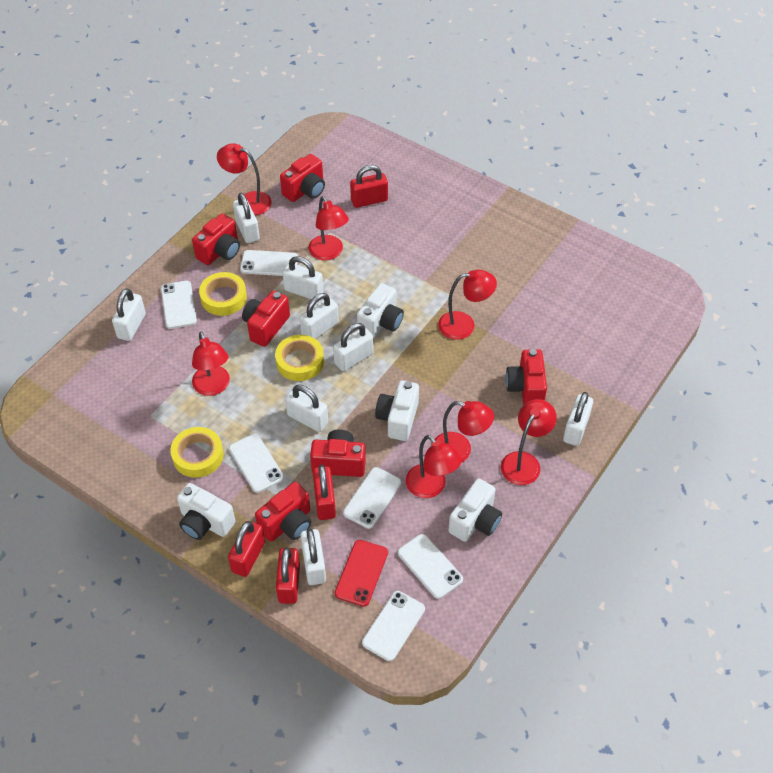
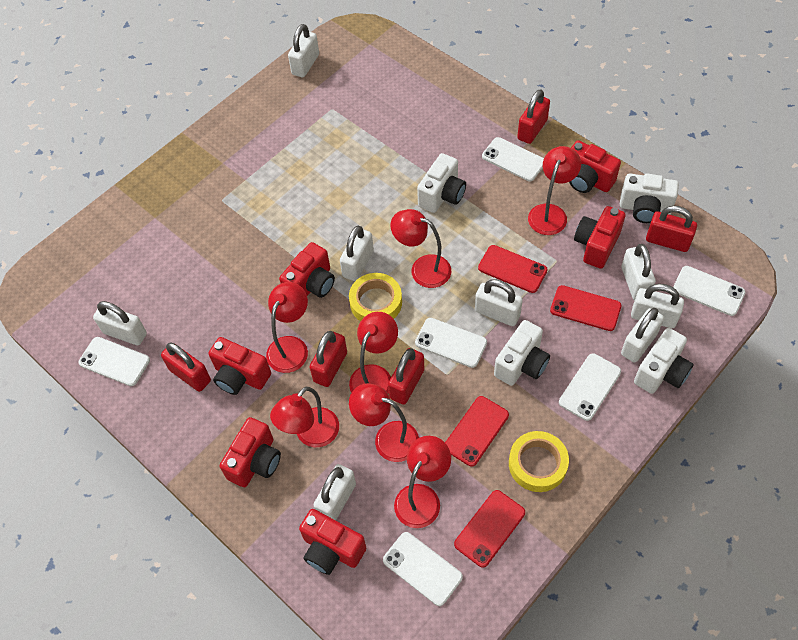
red padlock: 4 -> 5
red phone: 1 -> 4
yellow tape: 3 -> 2

